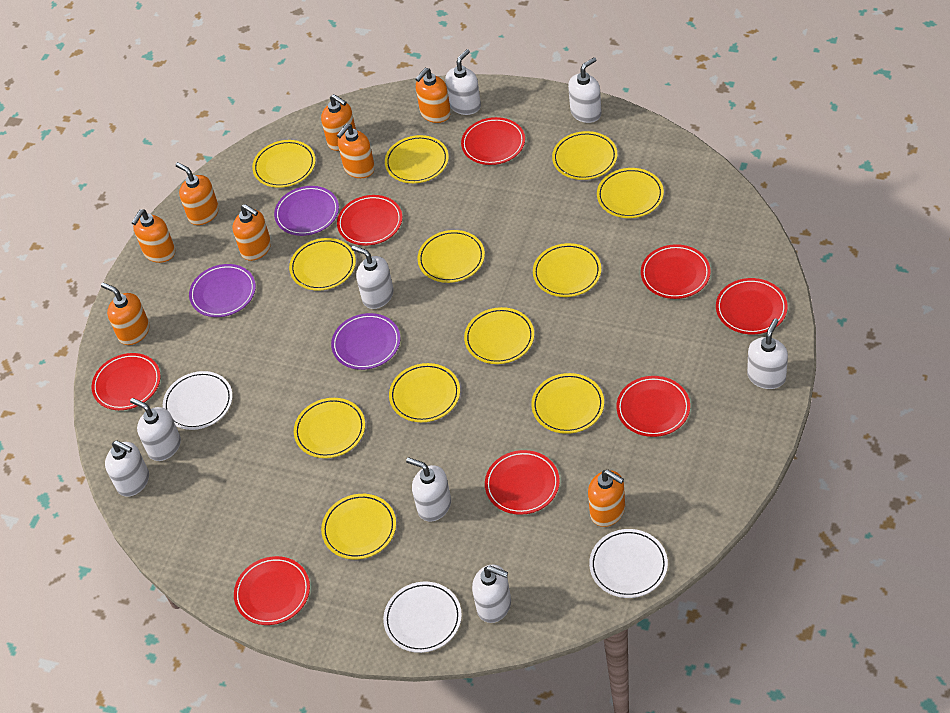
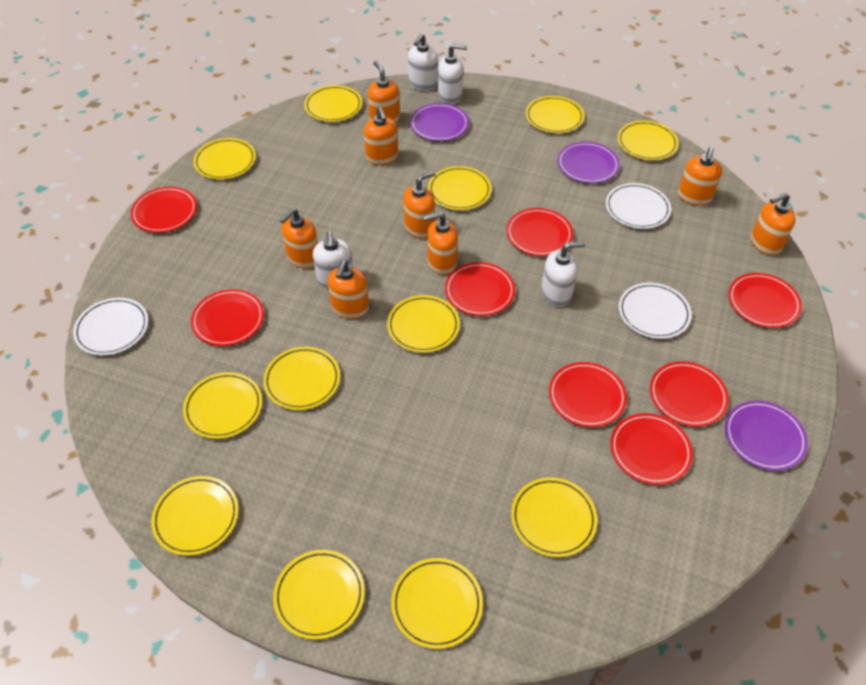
white soap dispenser: 8 -> 4

